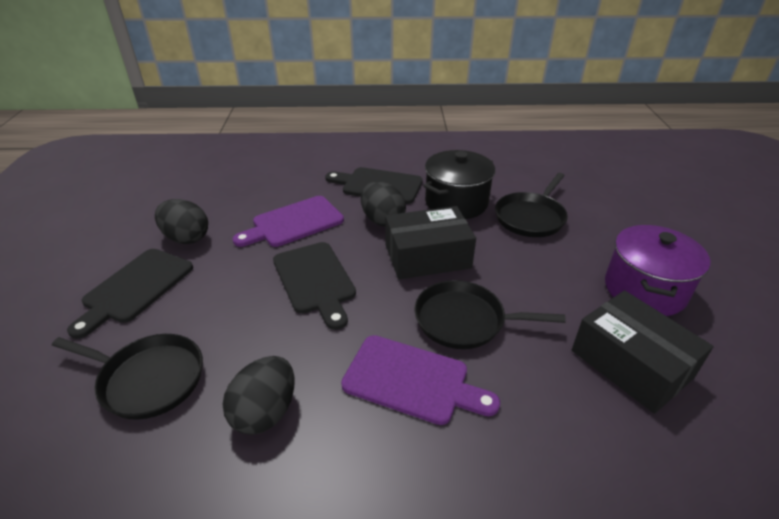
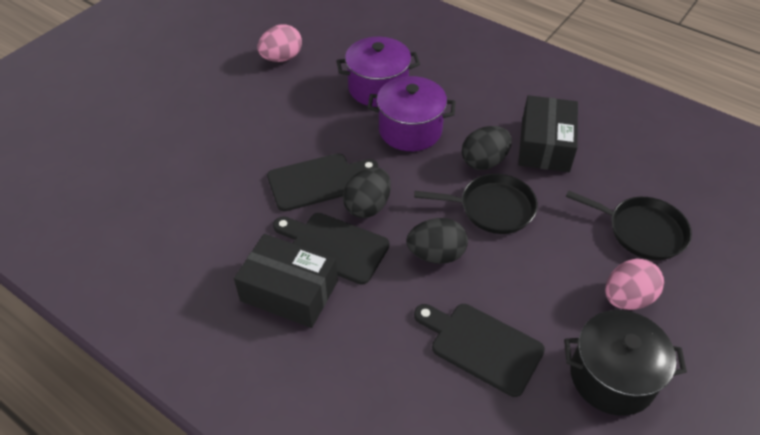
black pan: 3 -> 2
pink egg: 0 -> 2
purple cutting board: 2 -> 0
purple pot: 1 -> 2

